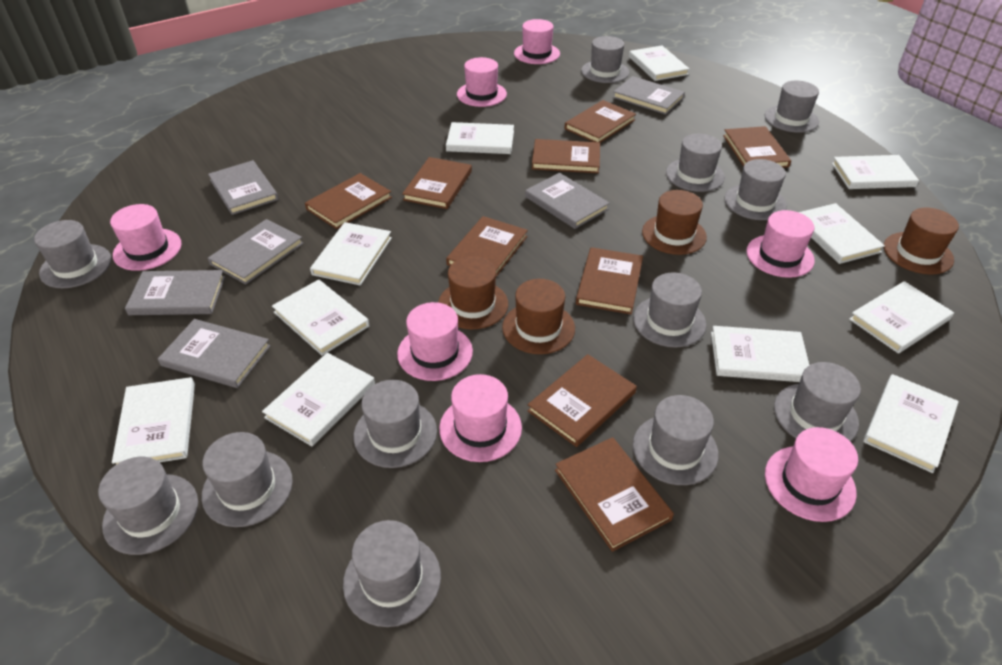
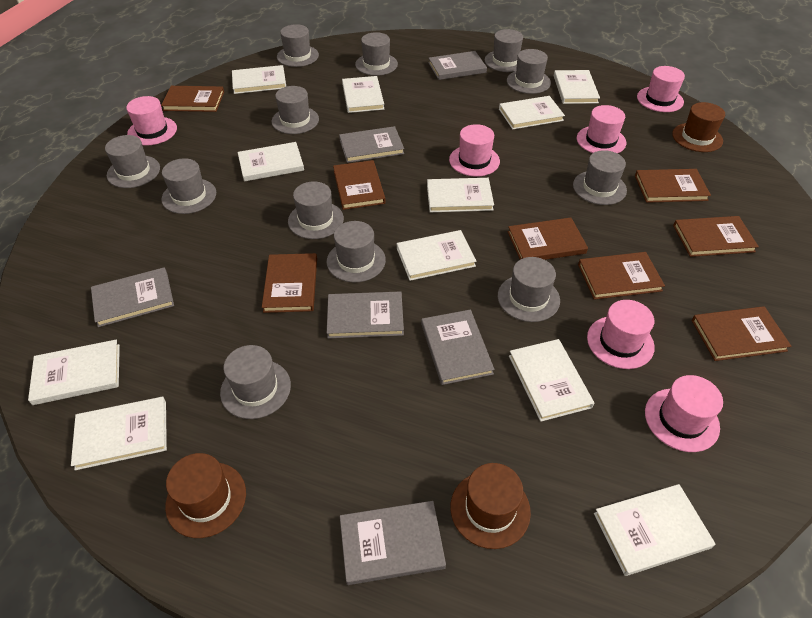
brown book: 9 -> 8
brown hat: 4 -> 3
pink hat: 7 -> 6

